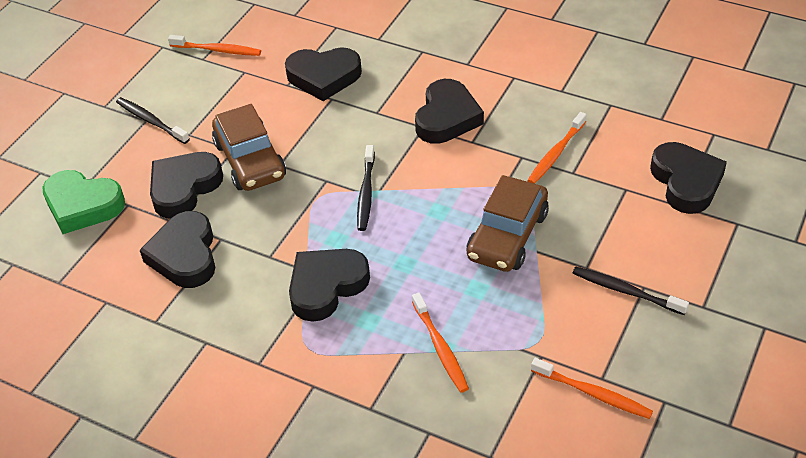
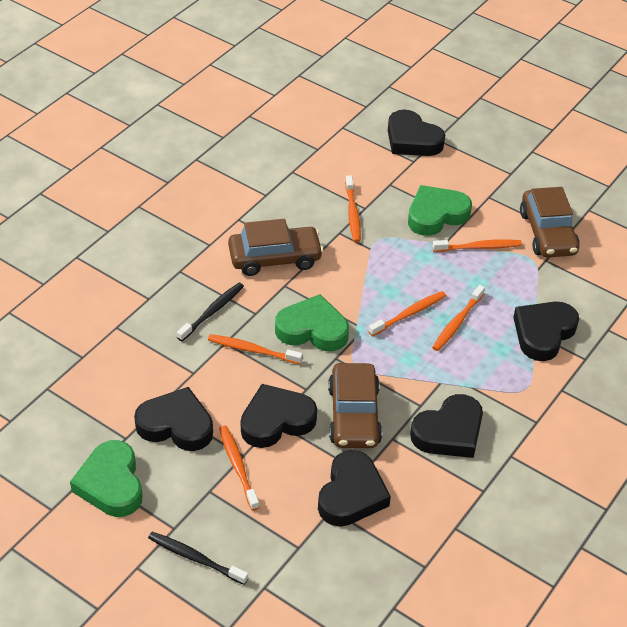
black toothbrush: 3 -> 2
brown car: 2 -> 3
green heart: 1 -> 3
orange toothbrush: 4 -> 6

